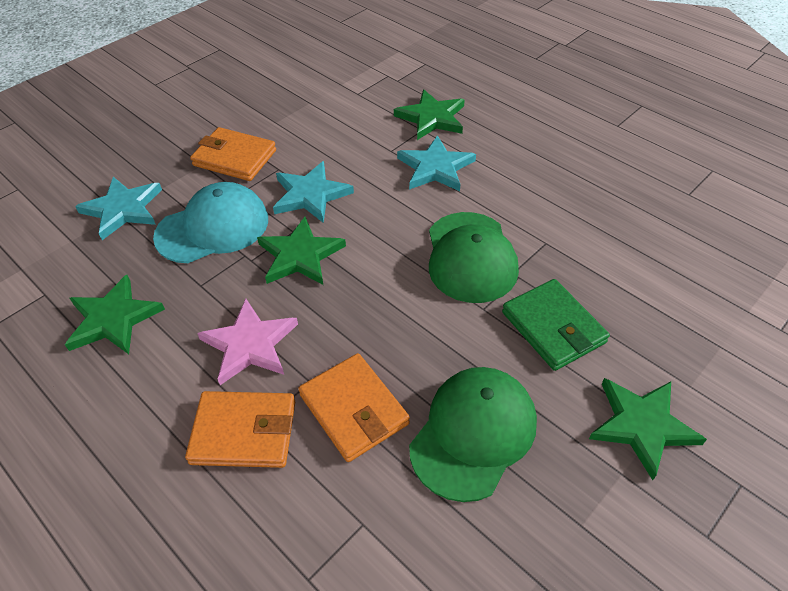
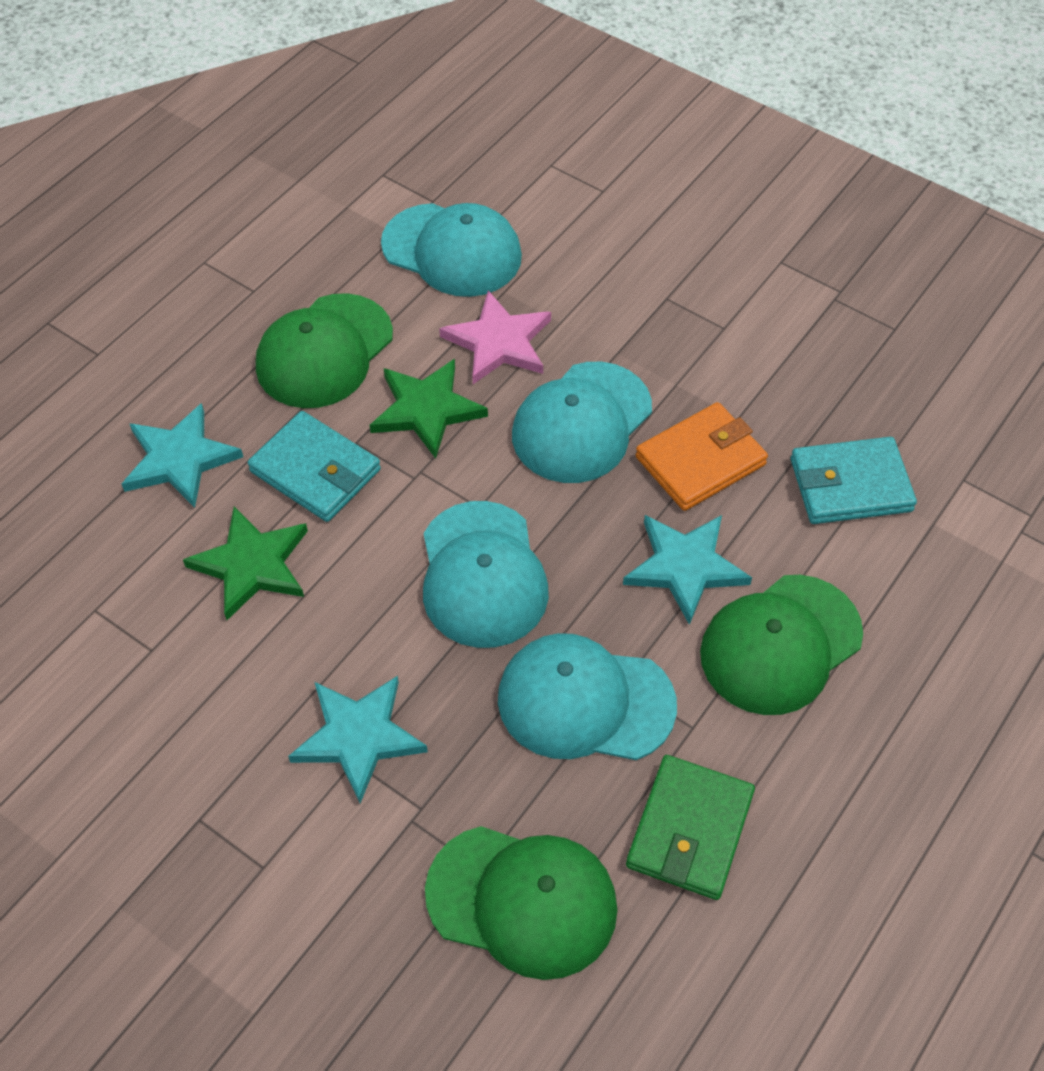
green cap: 2 -> 3
green star: 4 -> 2
orange wallet: 3 -> 1
turquoise cap: 1 -> 4
turquoise wallet: 0 -> 2

